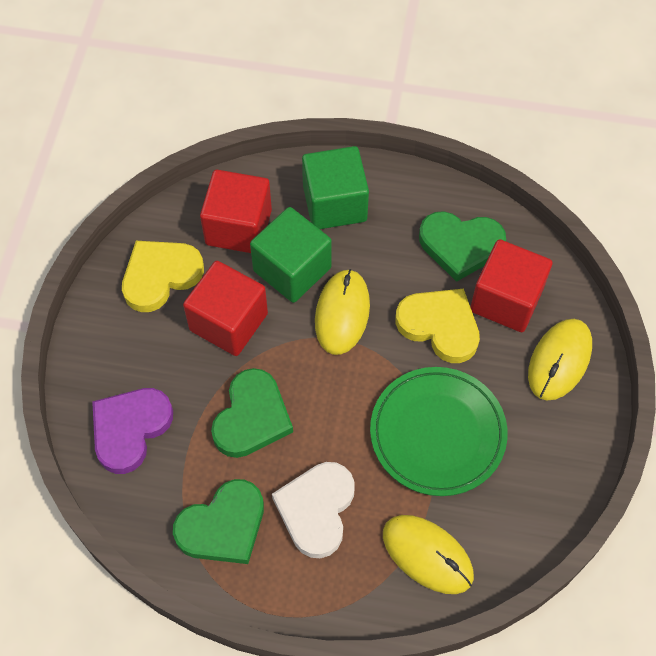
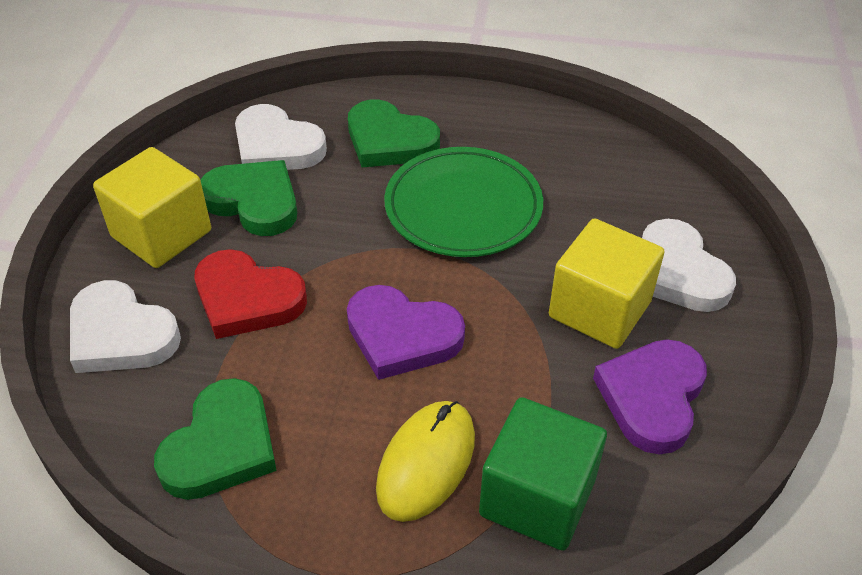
green cube: 2 -> 1
purple heart: 1 -> 2
red cube: 3 -> 0
red heart: 0 -> 1
white heart: 1 -> 3
yellow cube: 0 -> 2
yellow heart: 2 -> 0
yellow mouse: 3 -> 1

